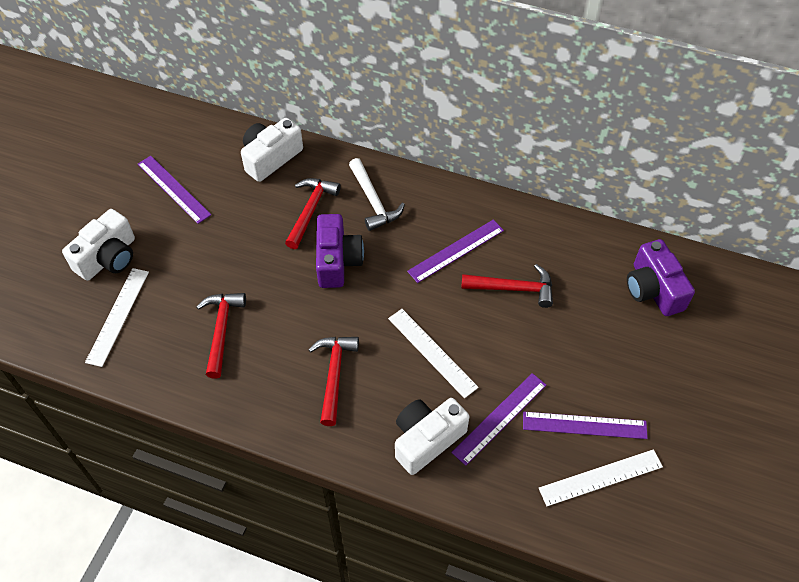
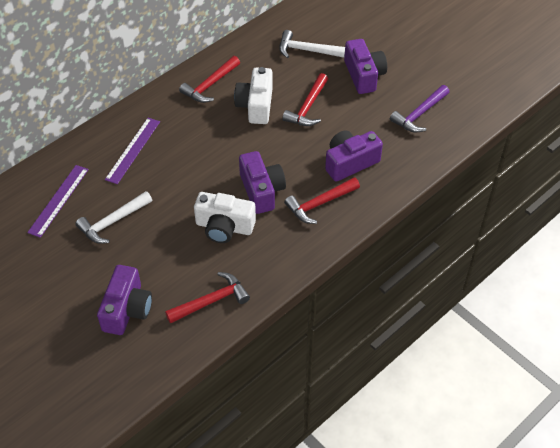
purple camera: 2 -> 4
purple hammer: 0 -> 1
purple ruler: 4 -> 2
white camera: 3 -> 2
white hammer: 1 -> 2
white ruler: 3 -> 0

